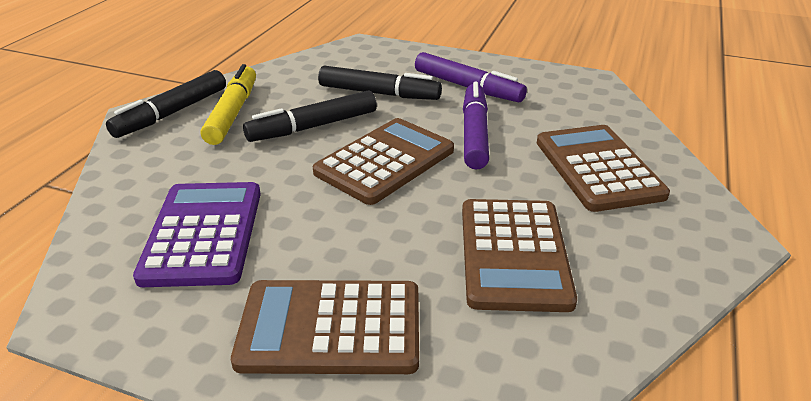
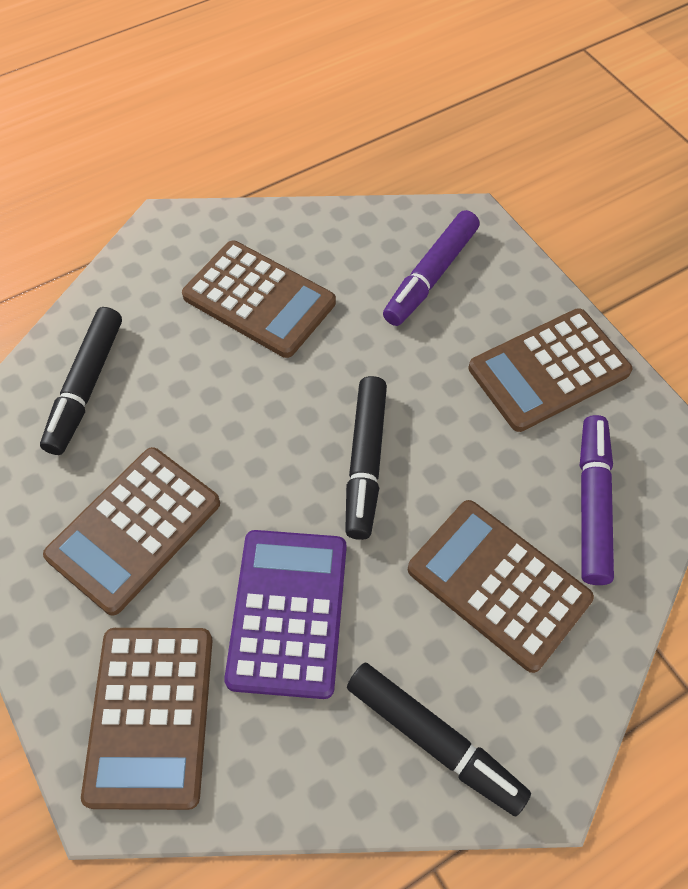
brown calculator: 4 -> 5
yellow marker: 1 -> 0

